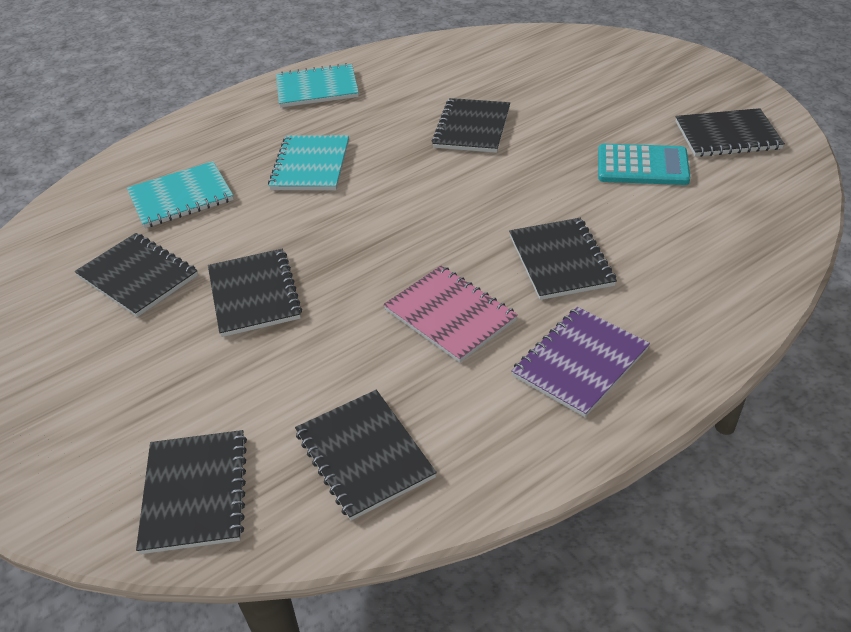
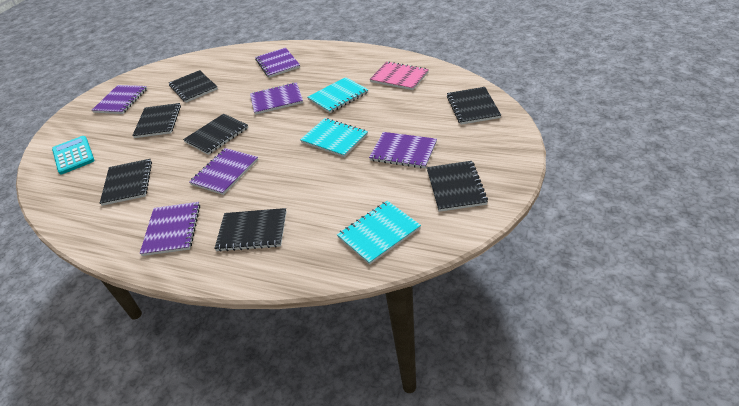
purple notebook: 1 -> 6

